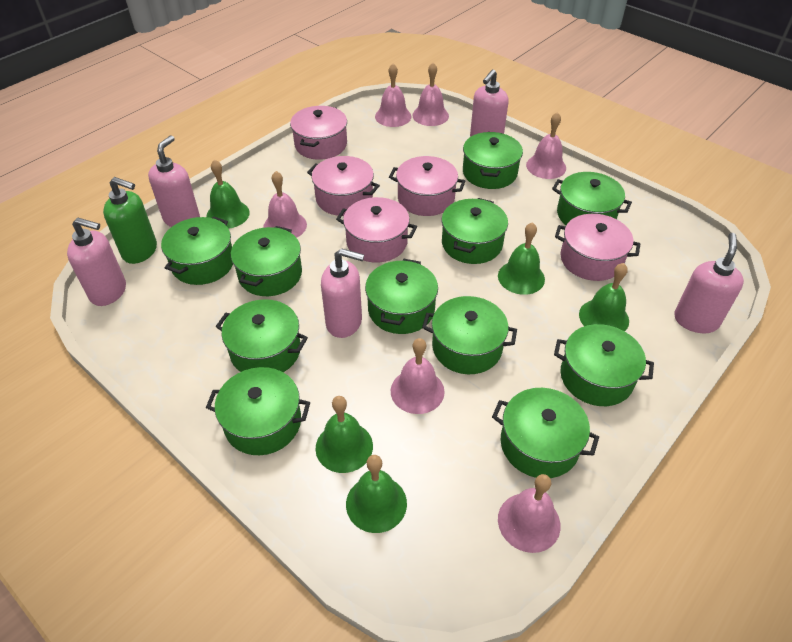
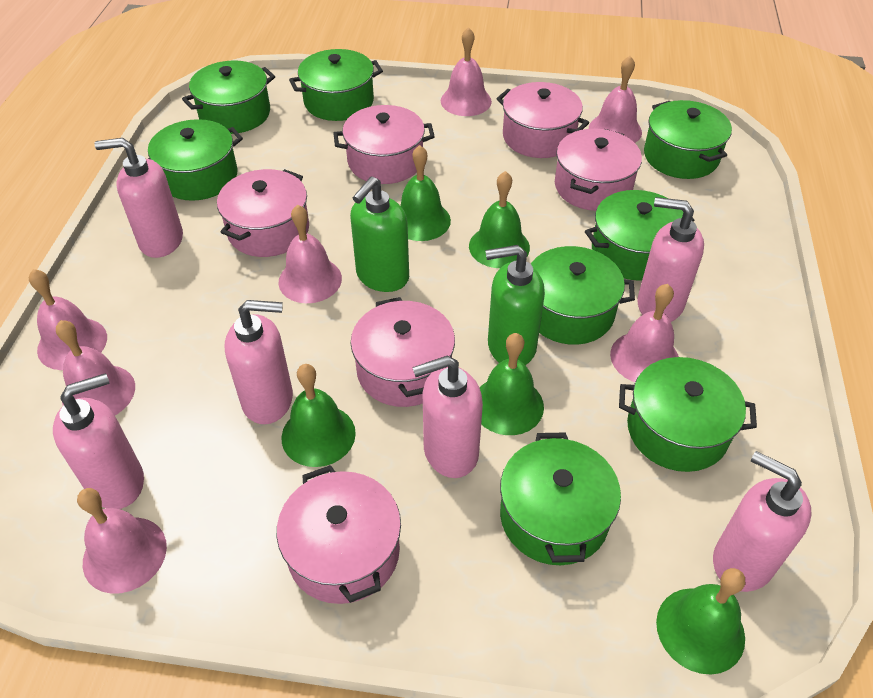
green pot: 11 -> 8
green soap dispenser: 1 -> 2
pink bell: 6 -> 7
pink pot: 5 -> 6
pink soap dispenser: 5 -> 6

